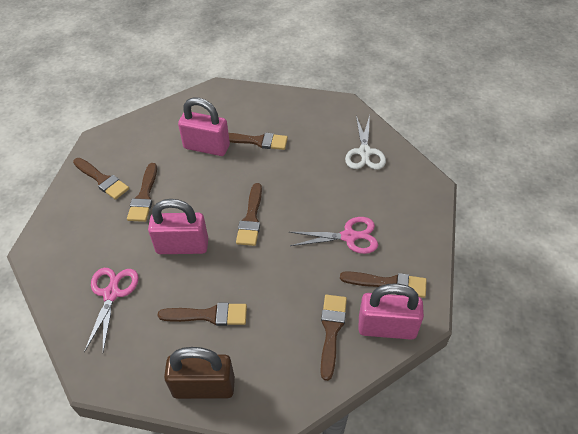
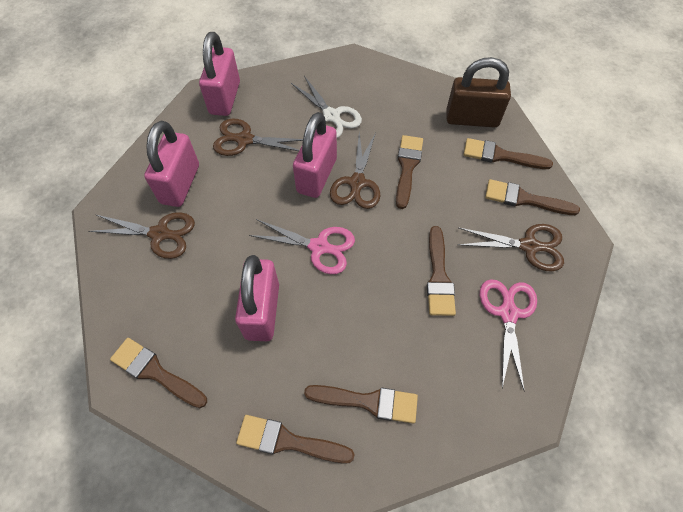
brown scissors: 0 -> 4
pink padlock: 3 -> 4

